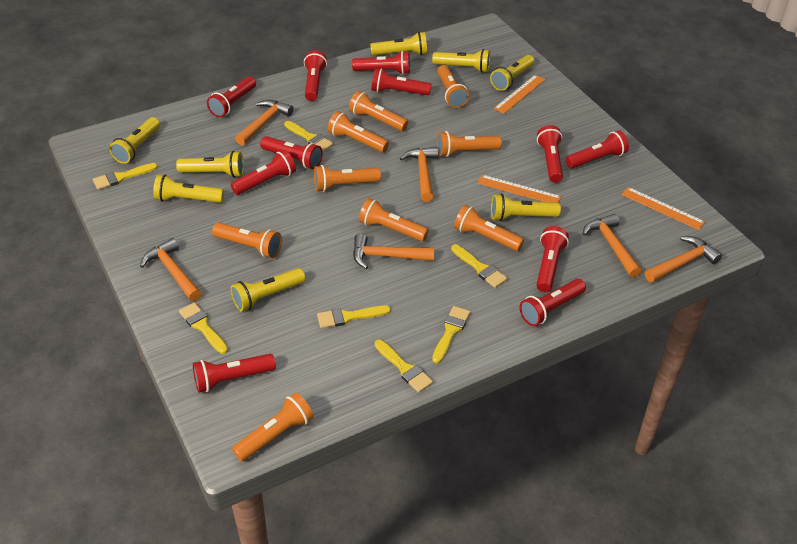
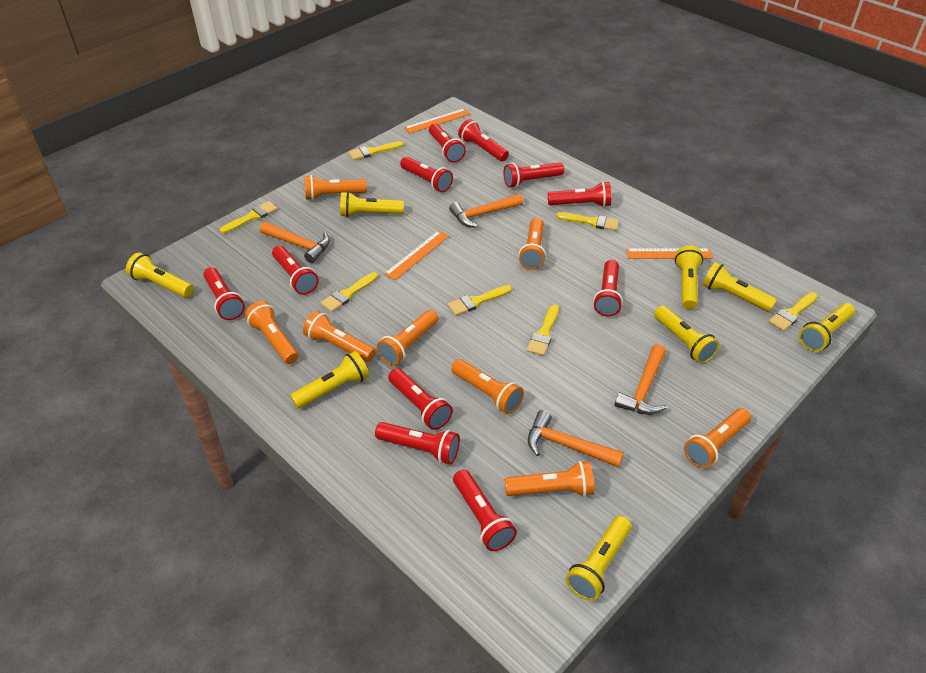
orange flashlight: 9 -> 8
orange hammer: 6 -> 4

